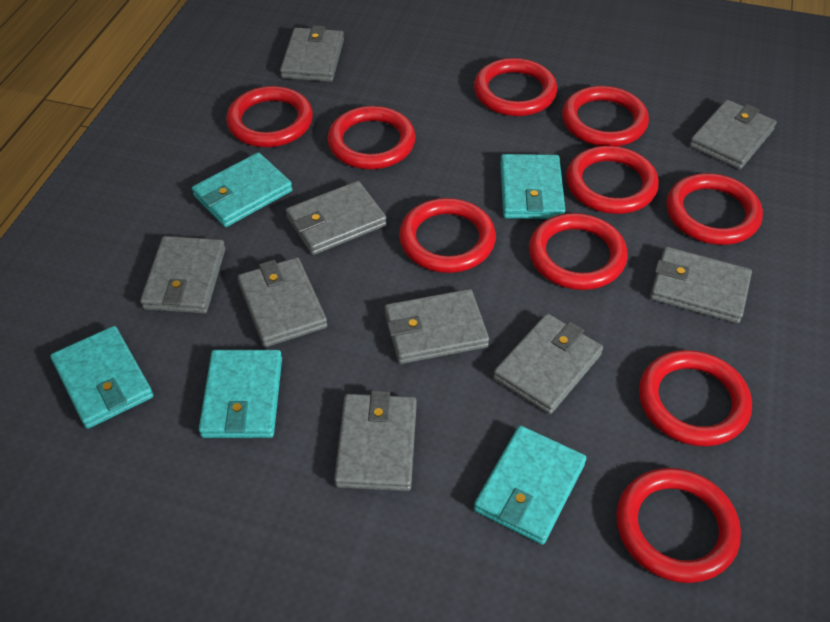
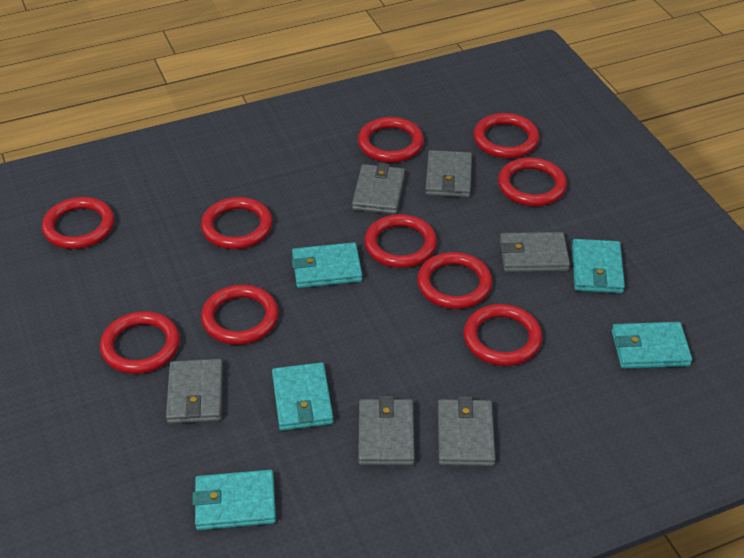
grey wallet: 9 -> 6

